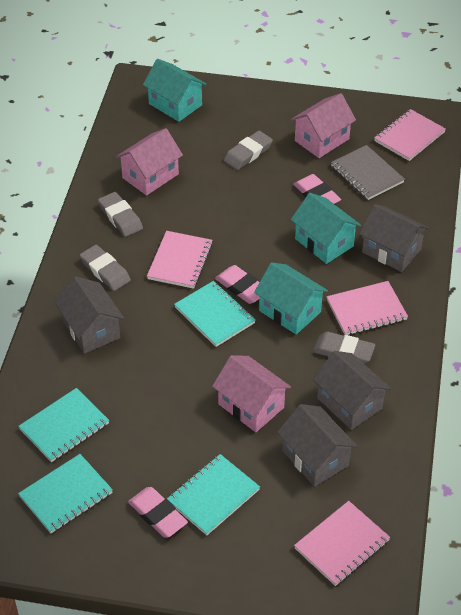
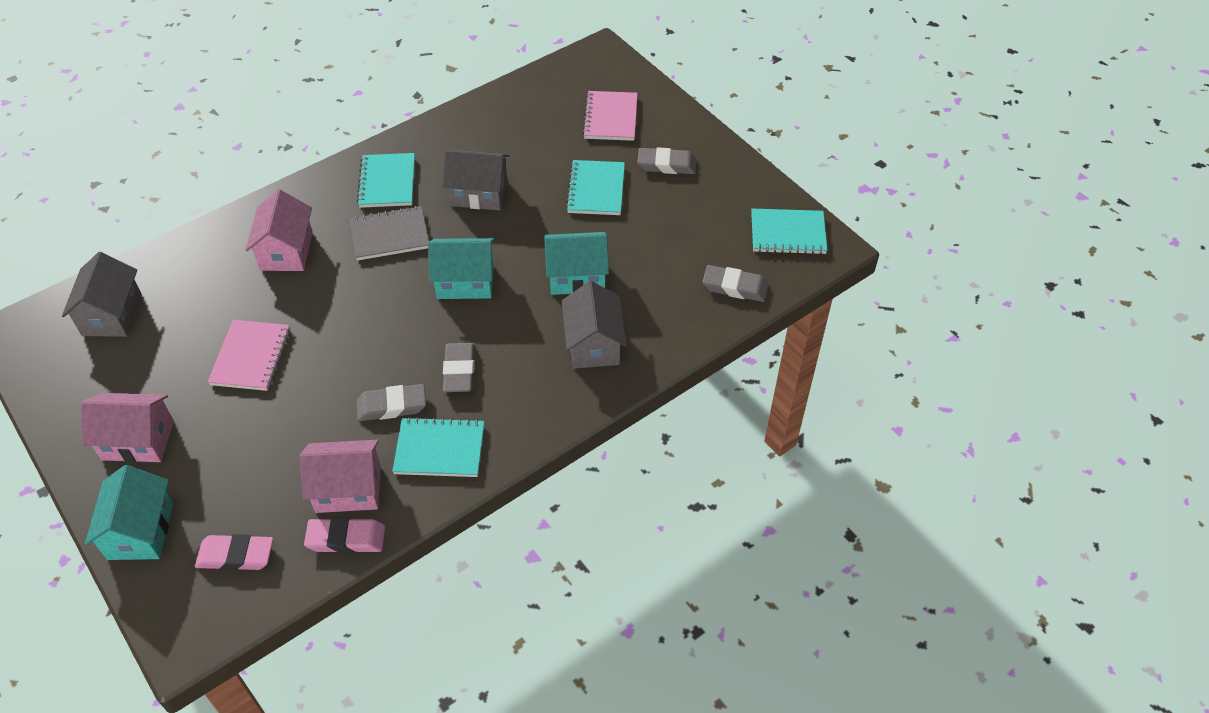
grey house: 4 -> 3
pink eraser: 3 -> 2
pink notebook: 4 -> 2

